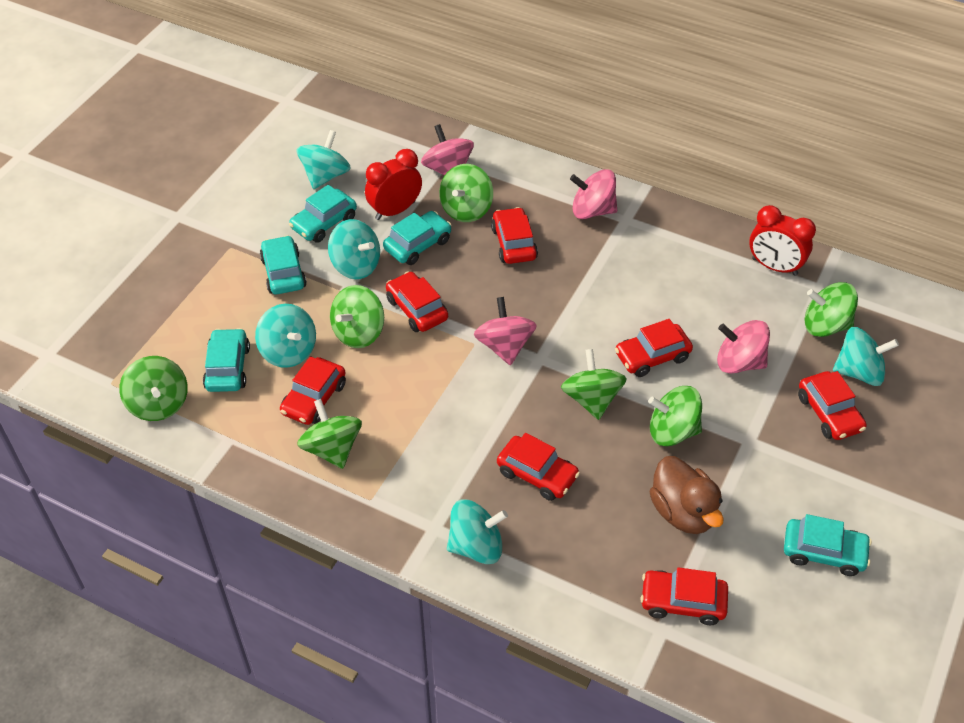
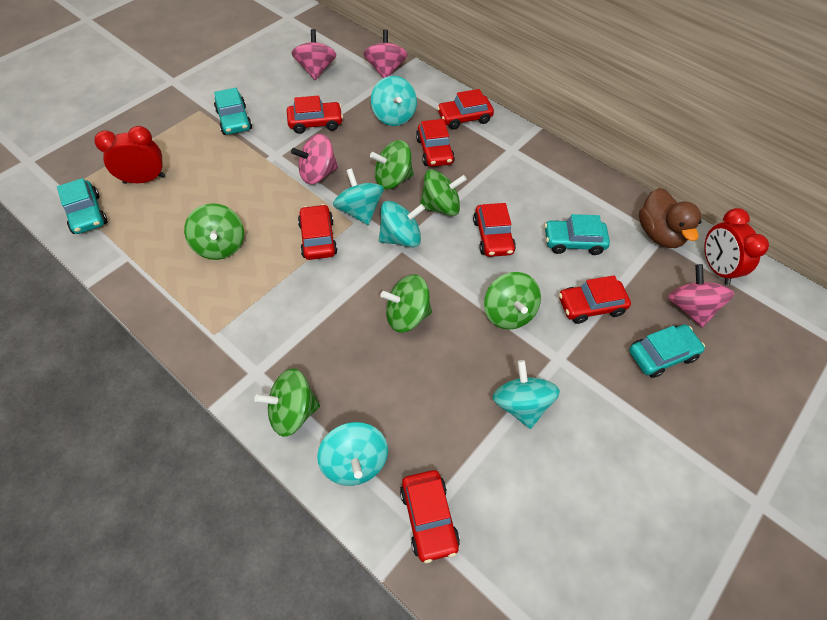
green spinning top: 7 -> 6
turquoise car: 5 -> 4

